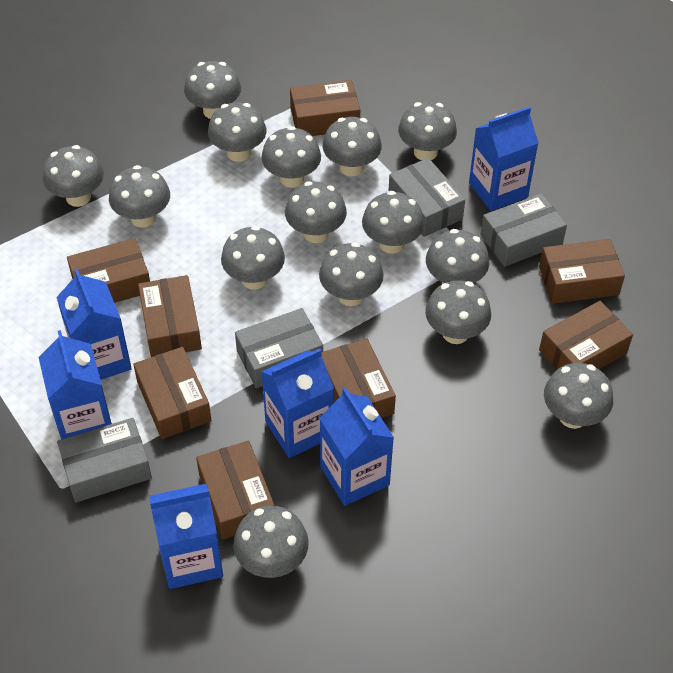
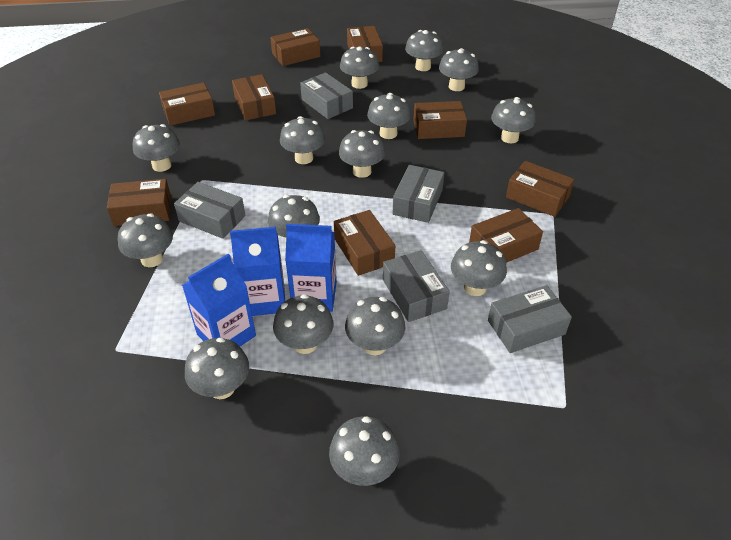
blue carton: 6 -> 3
brown box: 8 -> 9
grey box: 4 -> 5

